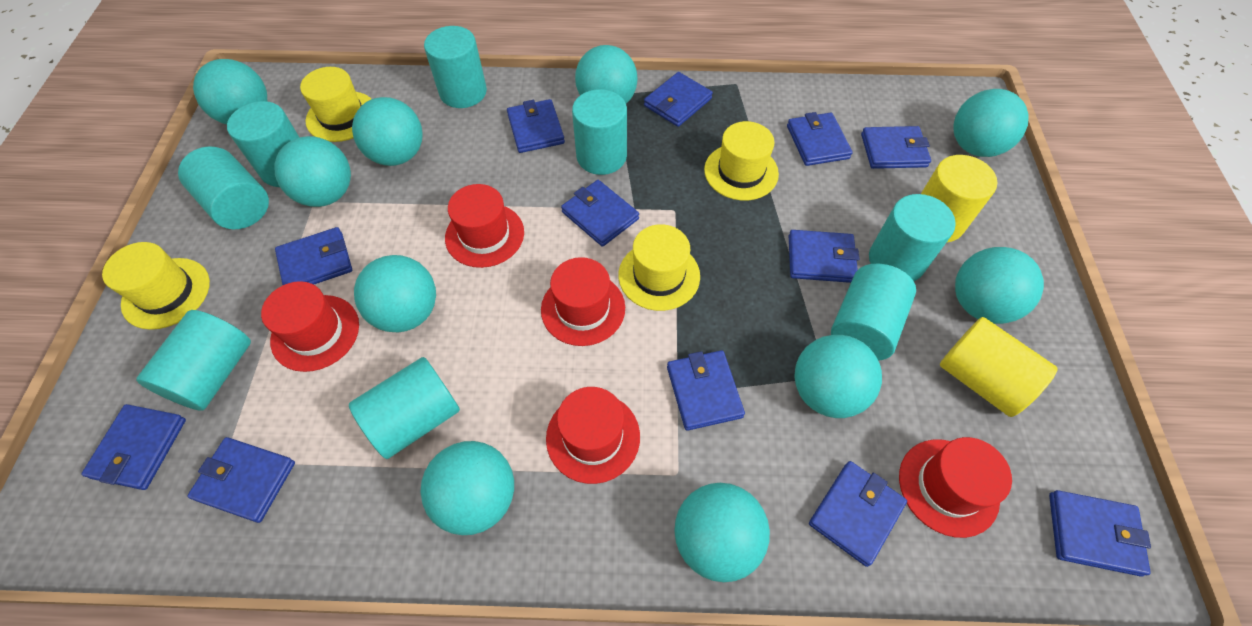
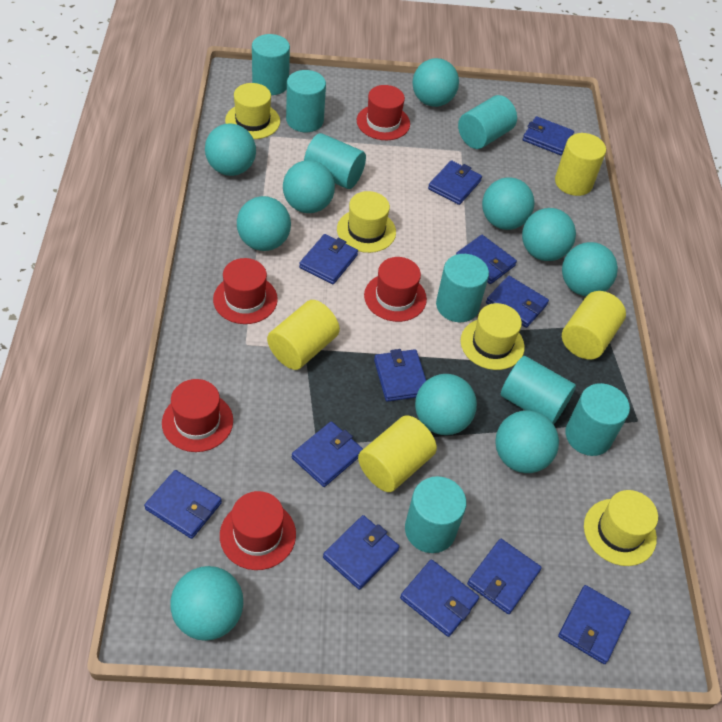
yellow cylinder: 2 -> 4

